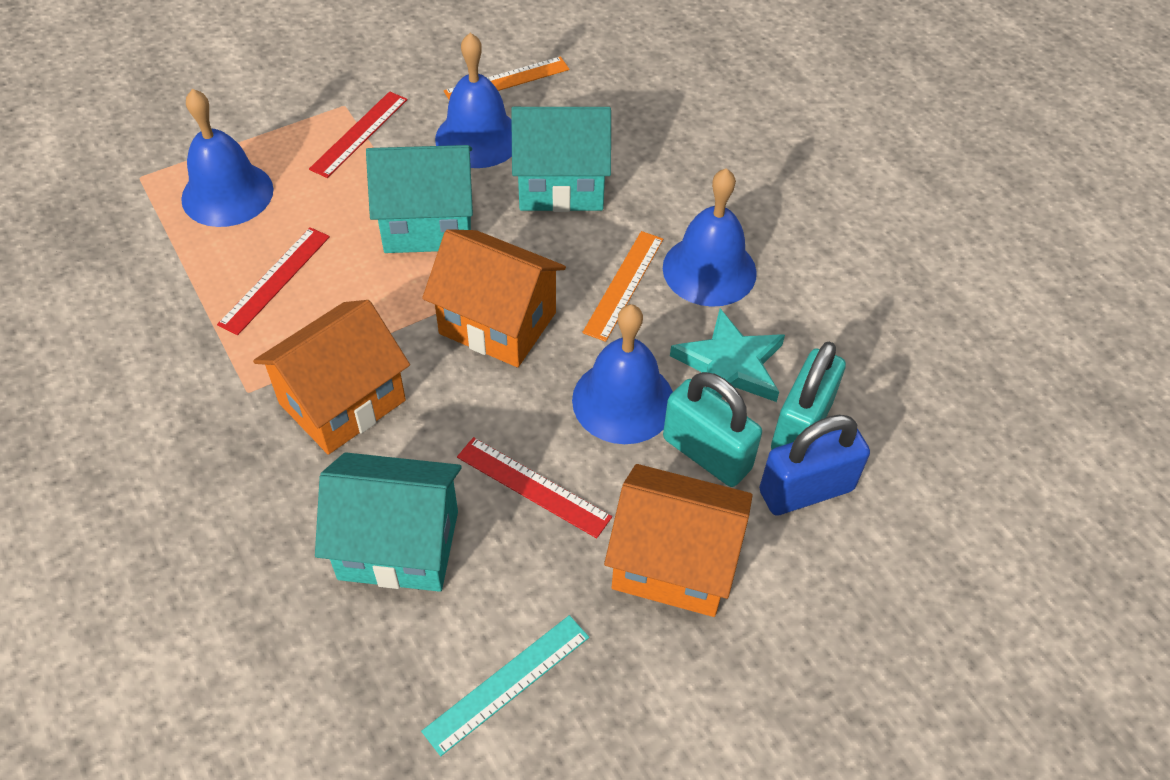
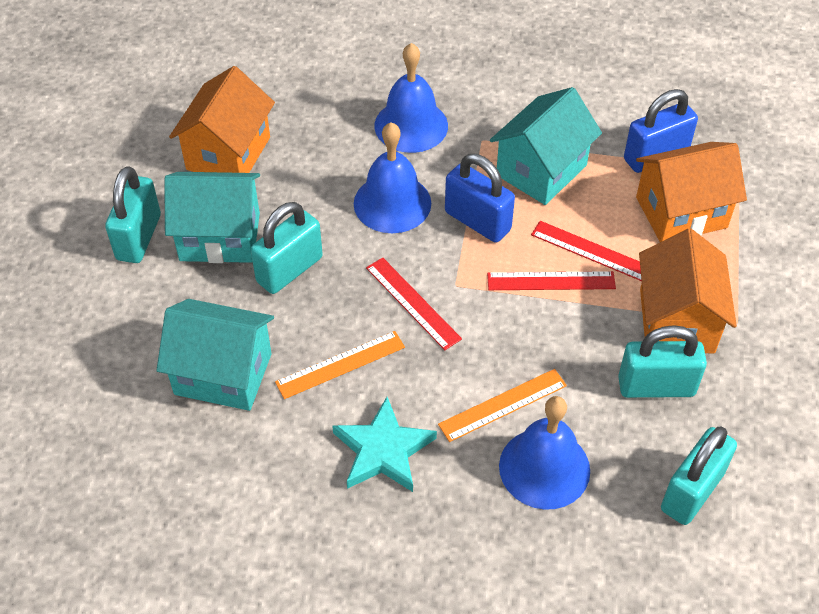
blue bell: 4 -> 3
blue padlock: 1 -> 2
turquoise padlock: 2 -> 4
turquoise ruler: 1 -> 0

